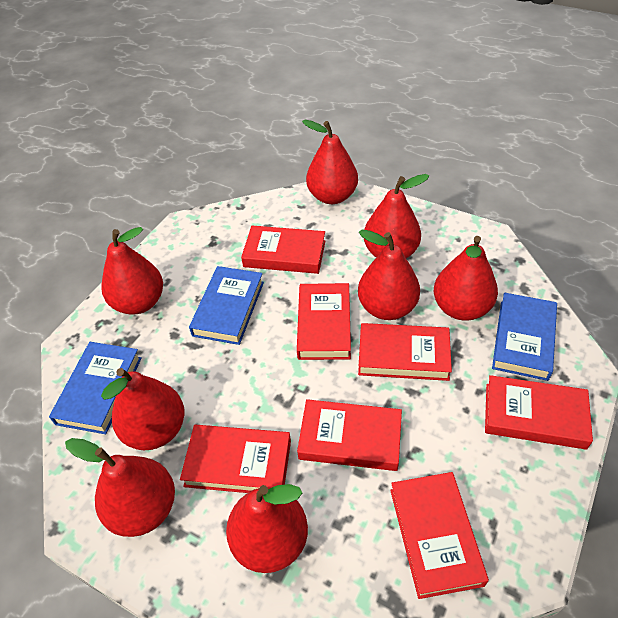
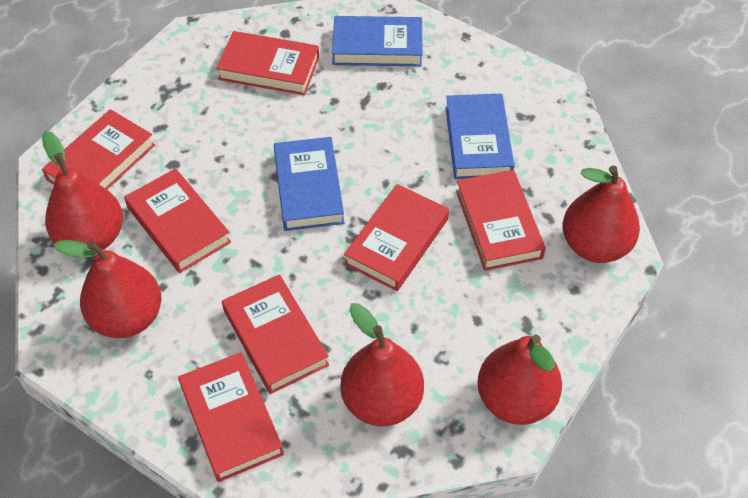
red pear: 8 -> 5

